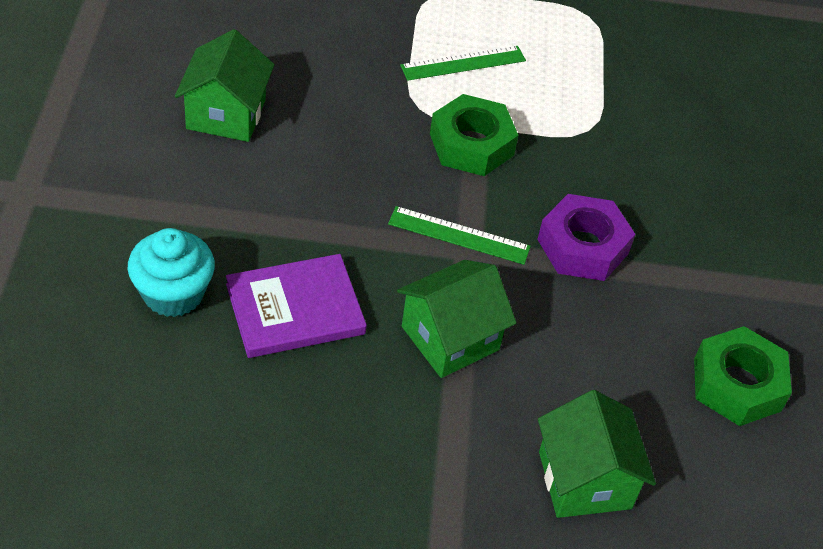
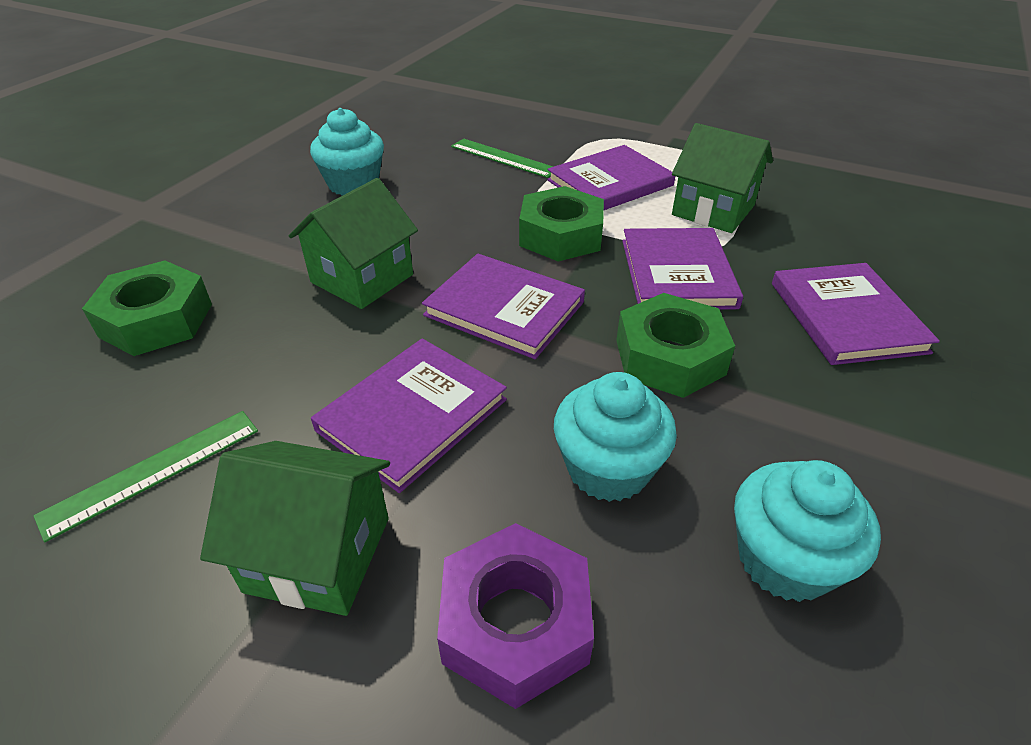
green nut: 2 -> 3
purple book: 1 -> 5
turquoise cupcake: 1 -> 3

